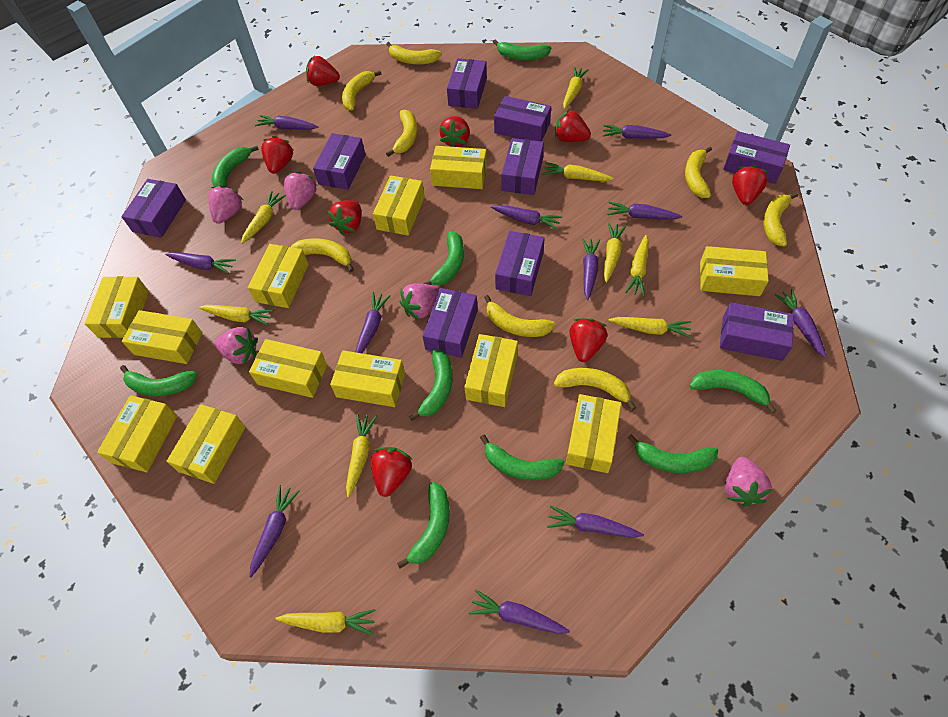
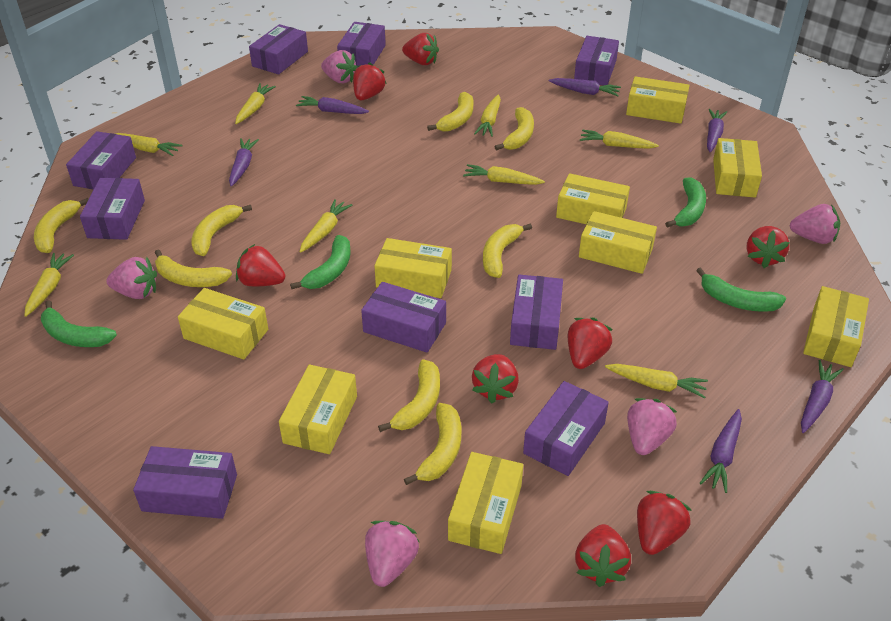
green banana: 9 -> 4
purple carrot: 11 -> 6
yellow box: 12 -> 9
yellow carrot: 9 -> 8

